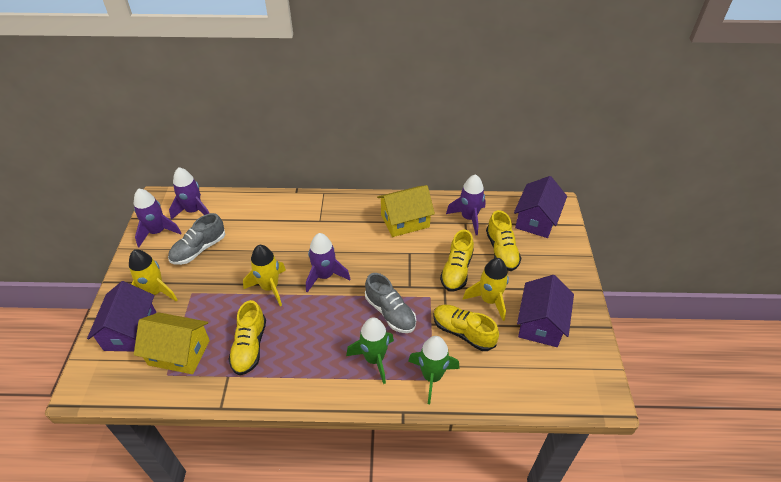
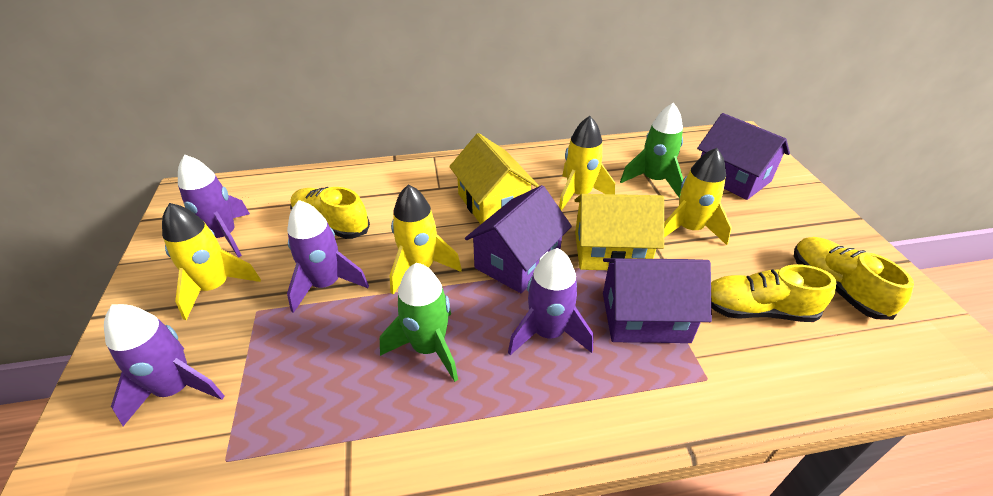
grey shoe: 2 -> 0
yellow rocket: 3 -> 4
yellow shoe: 4 -> 3

